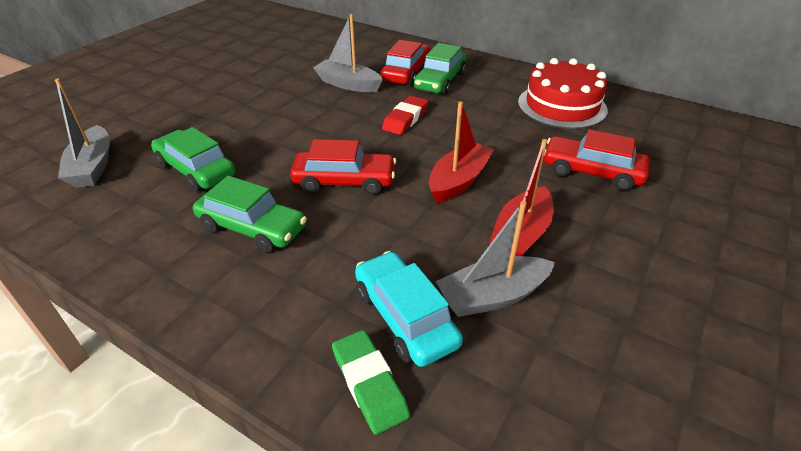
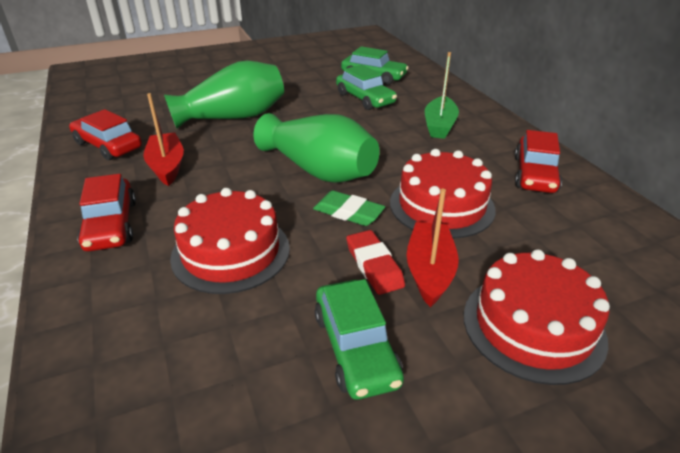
green boat: 0 -> 1
green vase: 0 -> 2
grey boat: 3 -> 0
red cake: 1 -> 3
turquoise car: 1 -> 0

